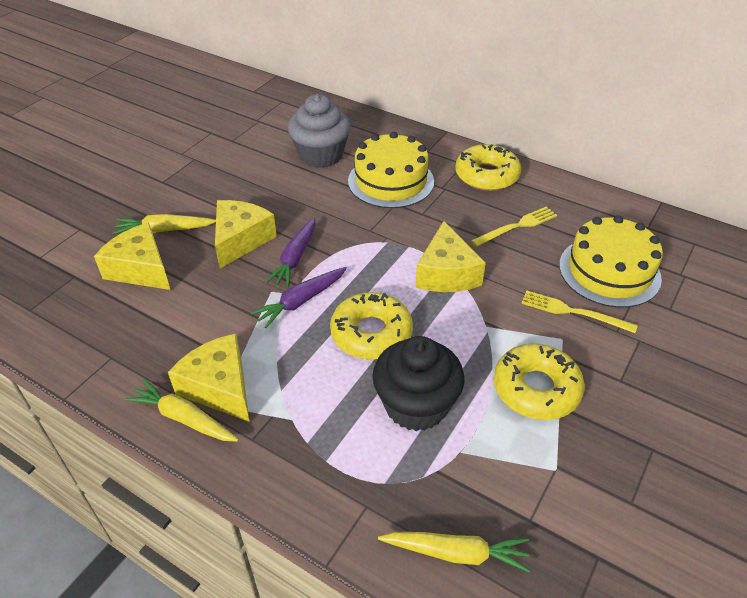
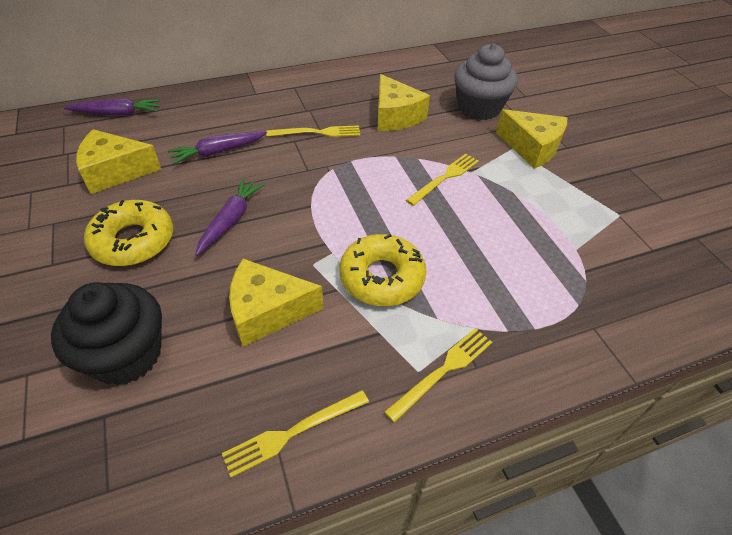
purple carrot: 2 -> 3
yellow cake: 2 -> 0
yellow carrot: 3 -> 0
yellow donut: 3 -> 2
yellow fork: 2 -> 4

